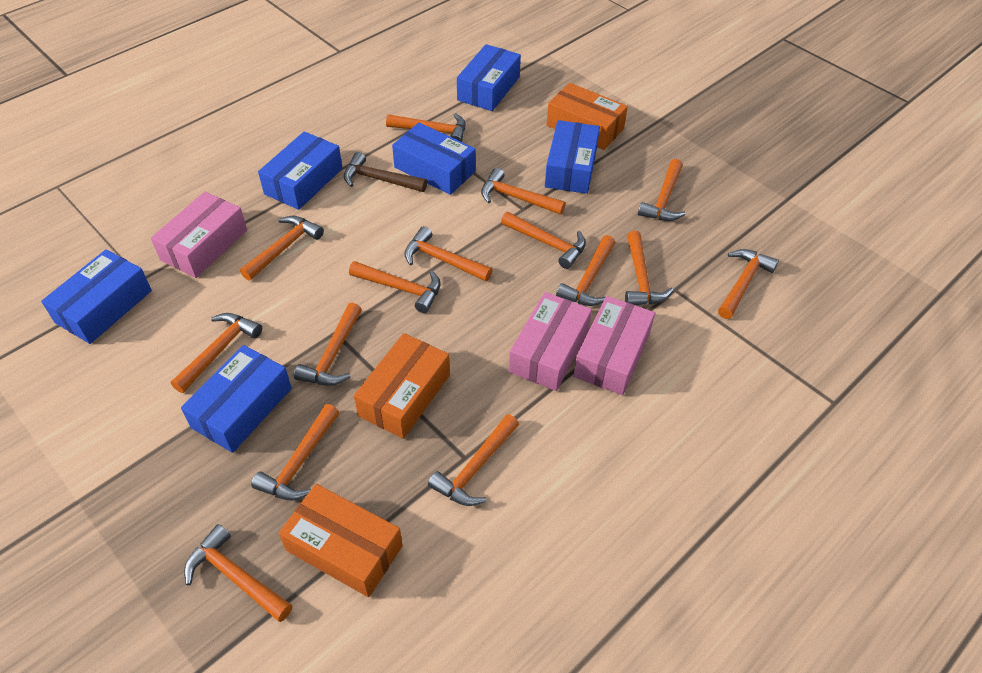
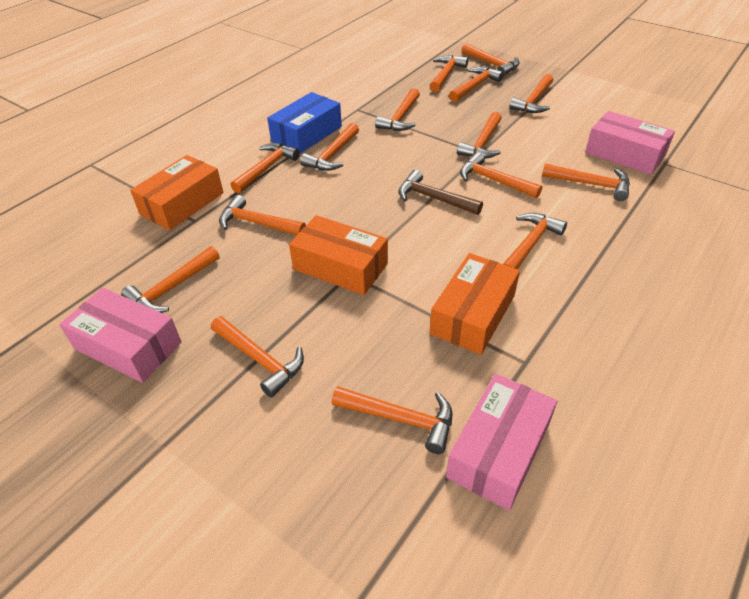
blue box: 6 -> 1

